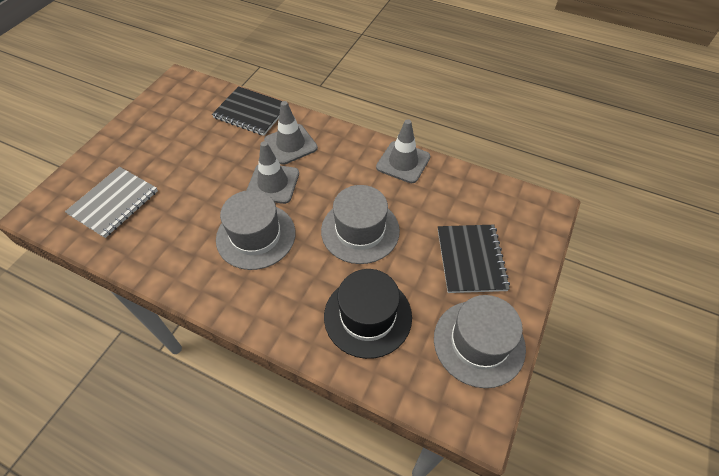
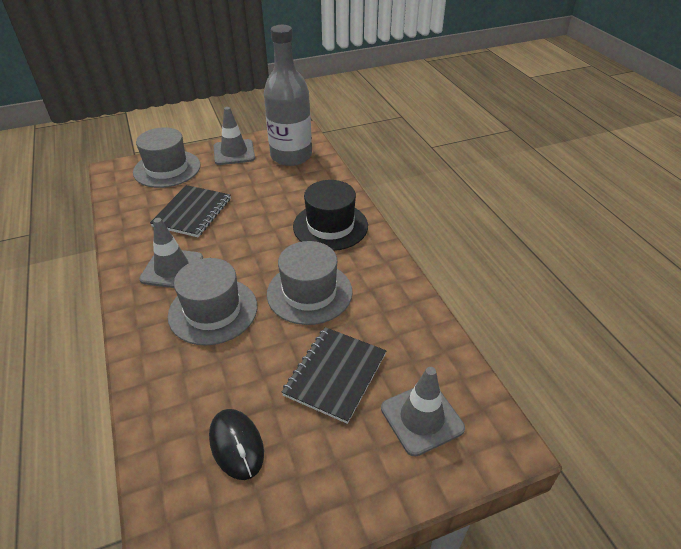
black mouse: 0 -> 1
grey bottle: 0 -> 1
grey notebook: 1 -> 0

